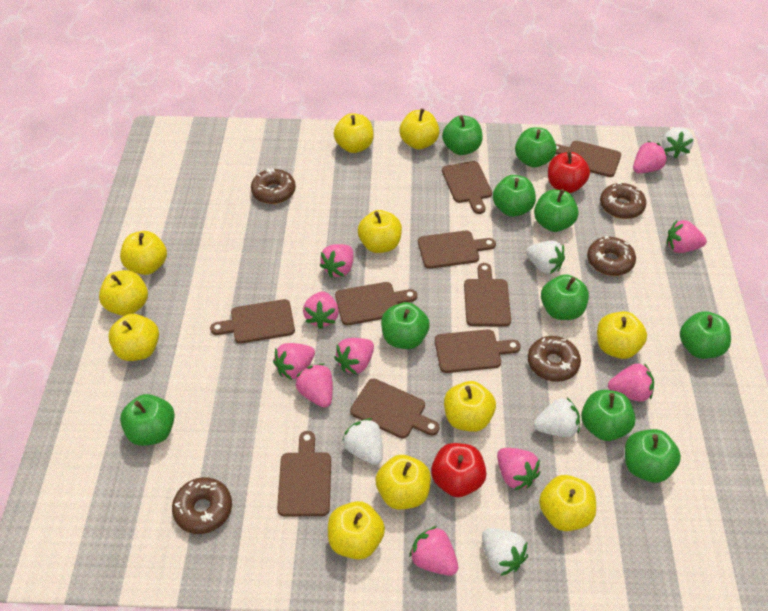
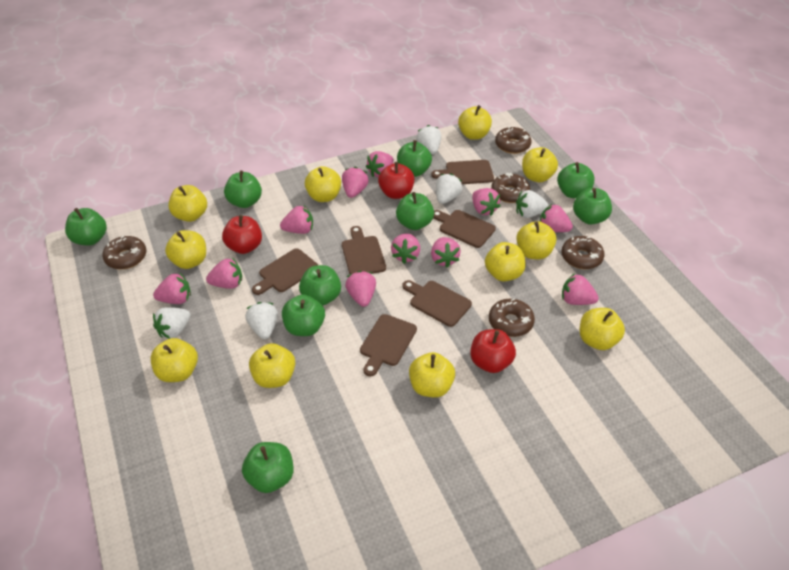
brown cutting board: 9 -> 6
green apple: 10 -> 9
pink strawberry: 10 -> 11
red apple: 2 -> 3

